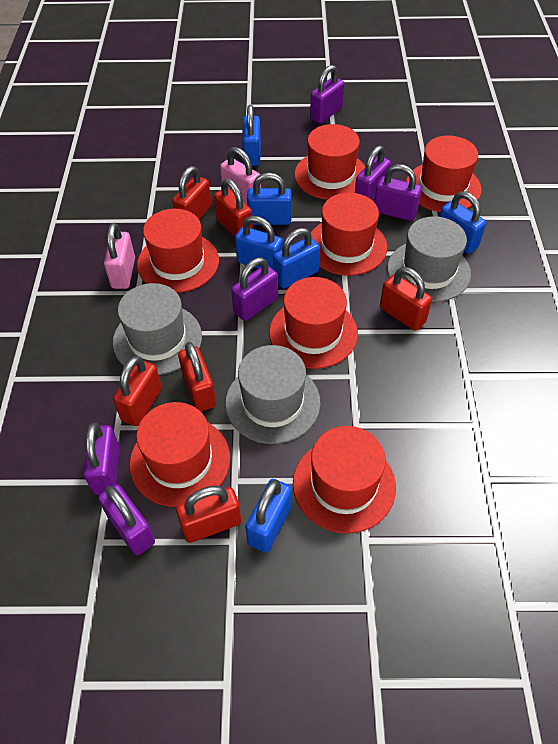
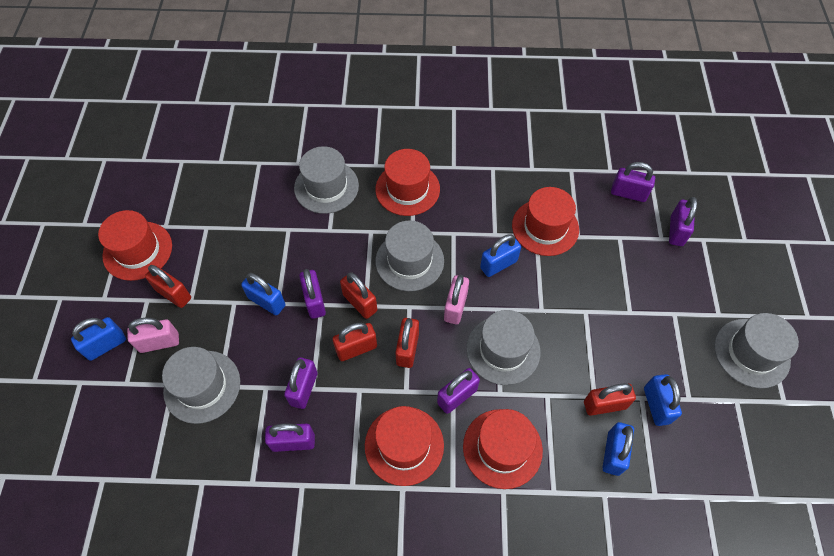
blue padlock: 6 -> 5
grey hat: 3 -> 5
red hat: 7 -> 5
red padlock: 6 -> 5

